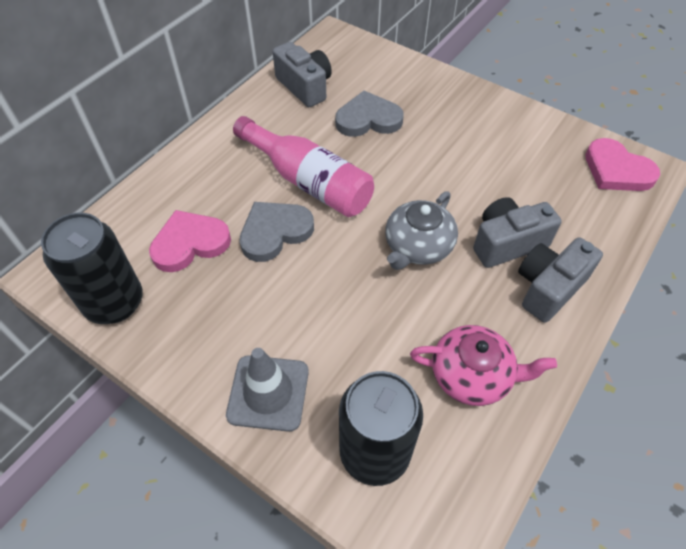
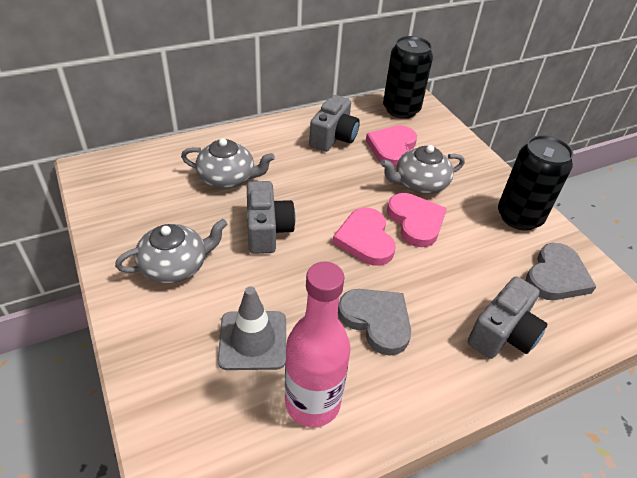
grey teapot: 1 -> 3
pink heart: 2 -> 3
pink teapot: 1 -> 0

